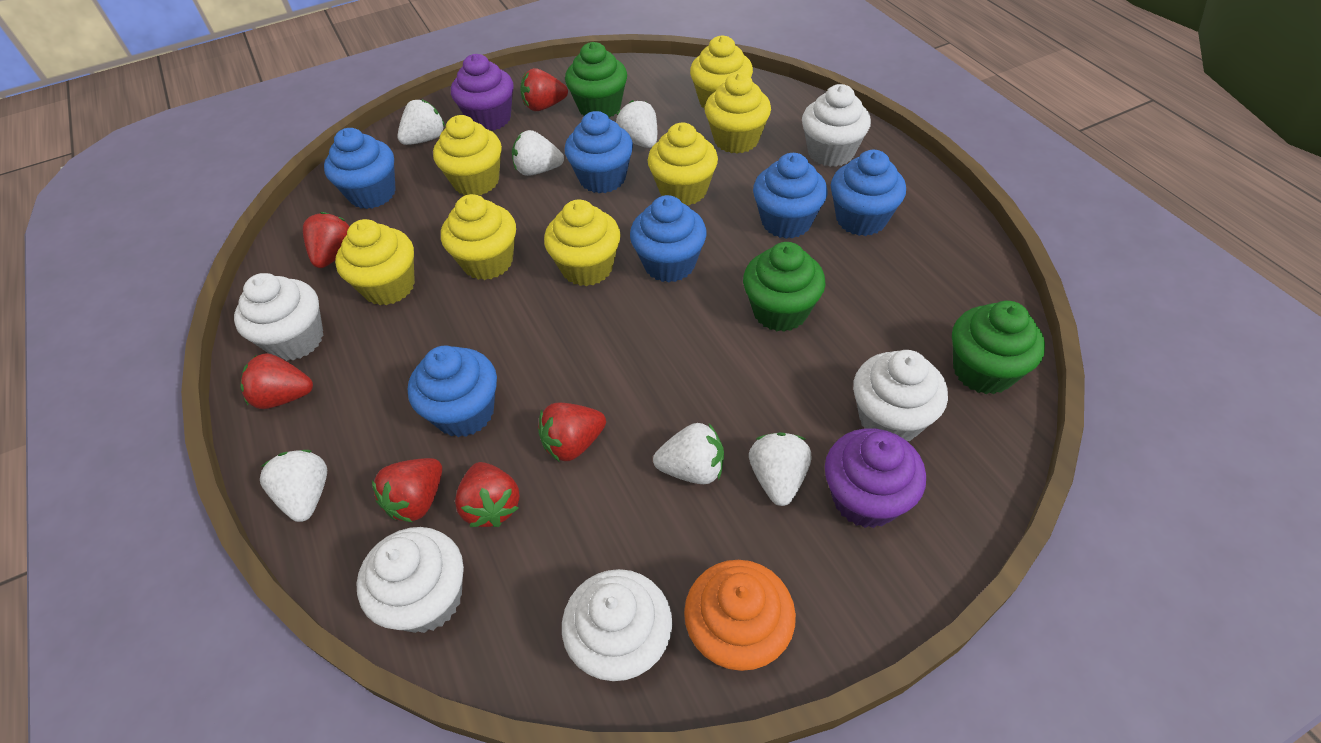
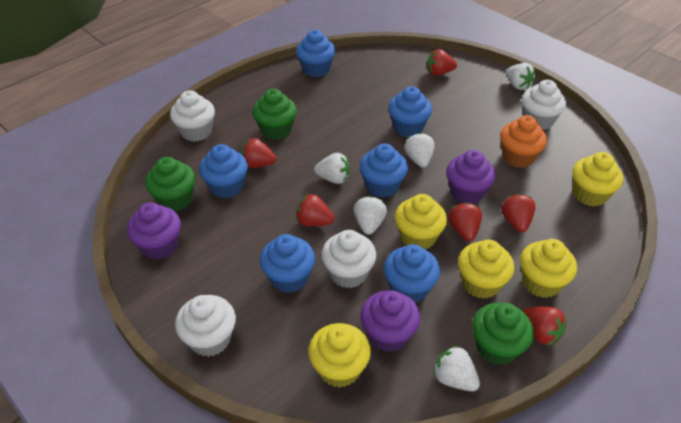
purple cupcake: 2 -> 3
white cupcake: 5 -> 4
white strawberry: 6 -> 5
yellow cupcake: 7 -> 5

